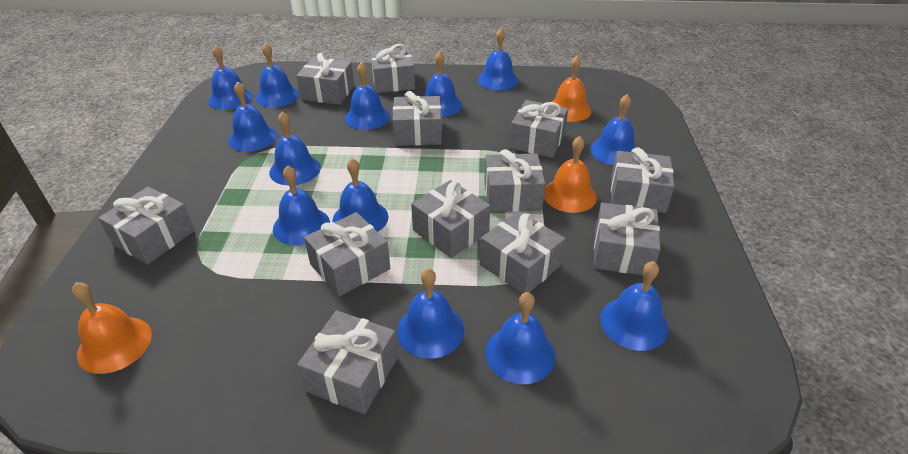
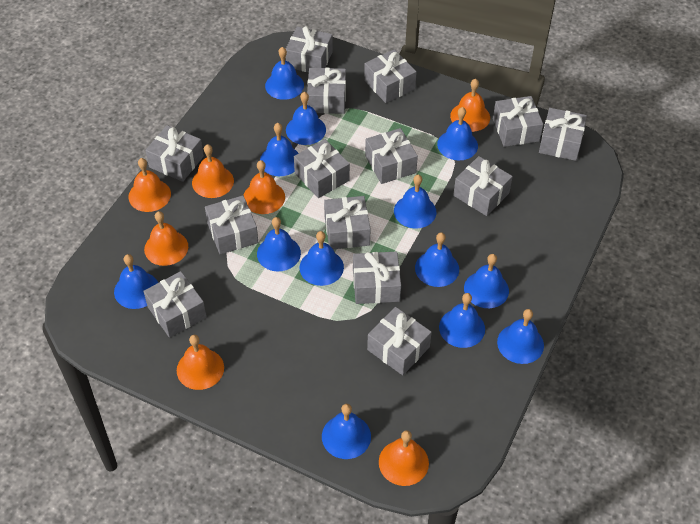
grey gift: 12 -> 14
orange bell: 3 -> 7

